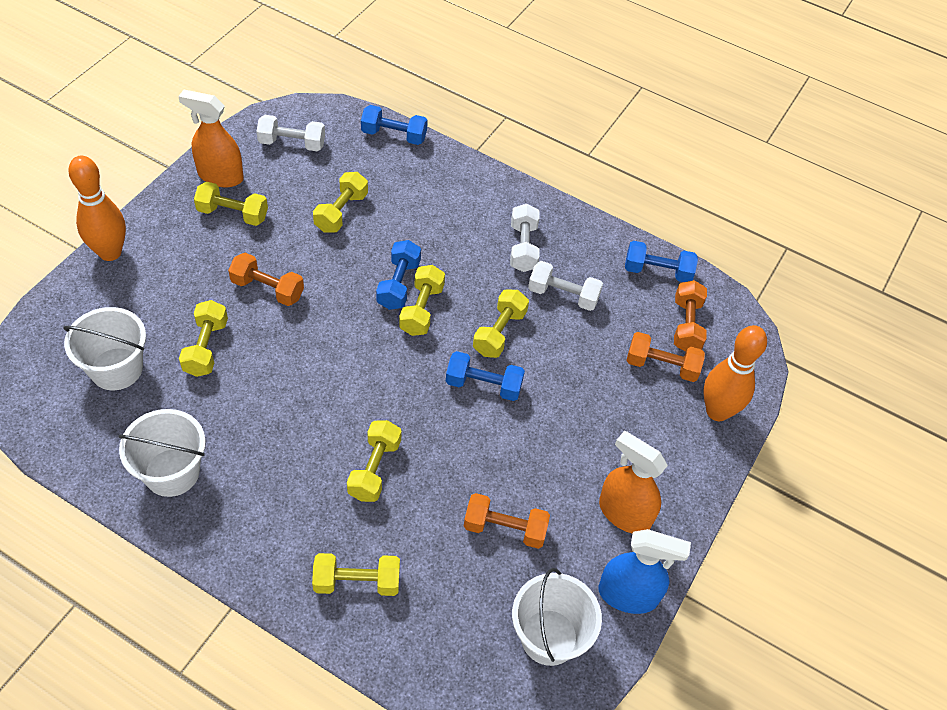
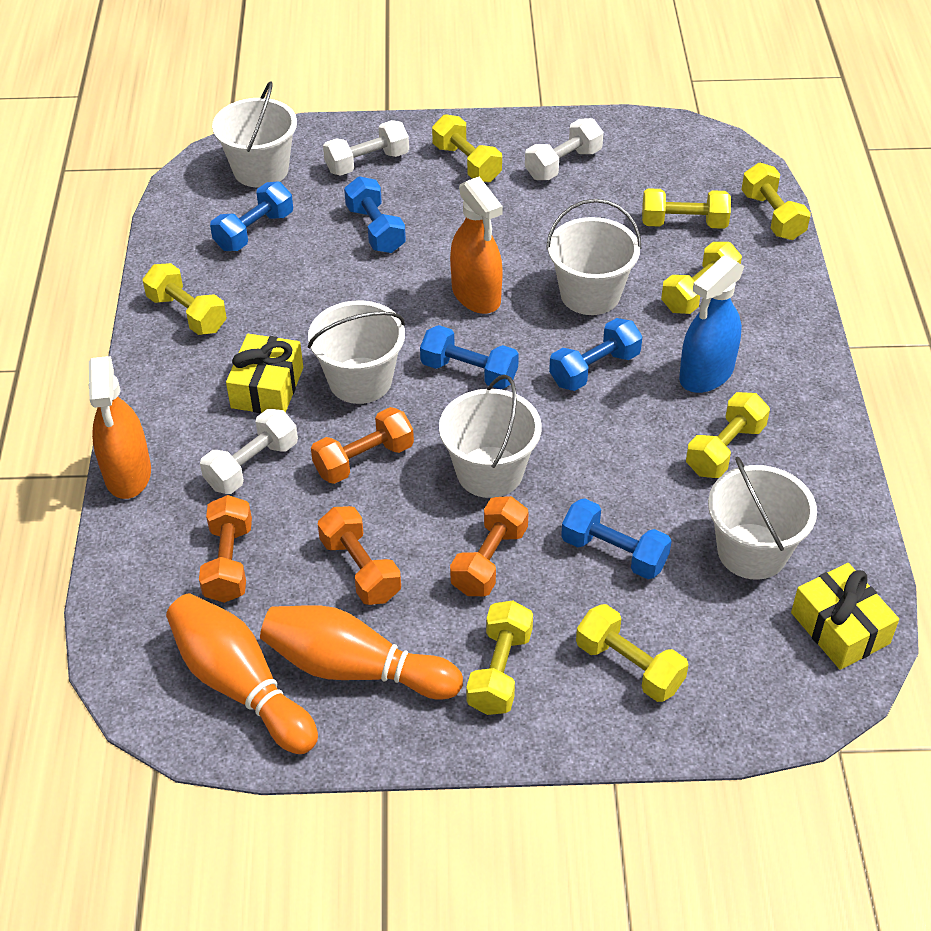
blue dumbbell: 4 -> 5
white bucket: 3 -> 5
yellow dumbbell: 7 -> 8
yellow gift: 0 -> 2

